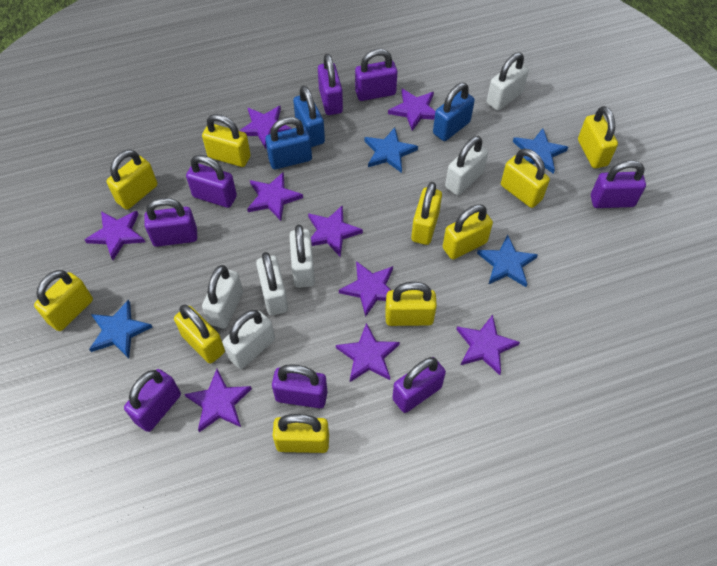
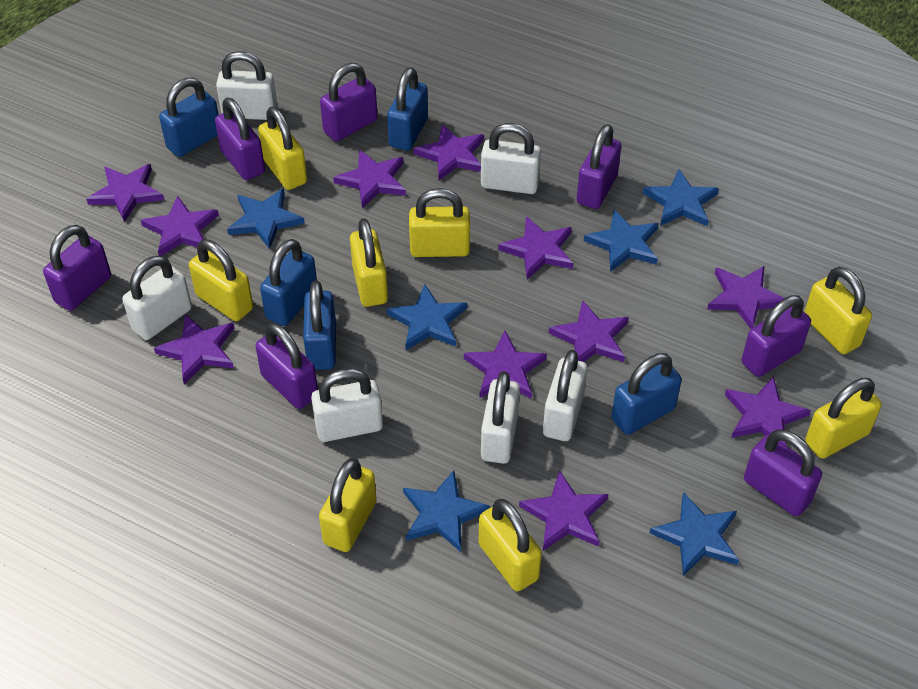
blue padlock: 3 -> 5
blue star: 4 -> 6
purple padlock: 8 -> 7
purple star: 9 -> 11
yellow padlock: 10 -> 8

